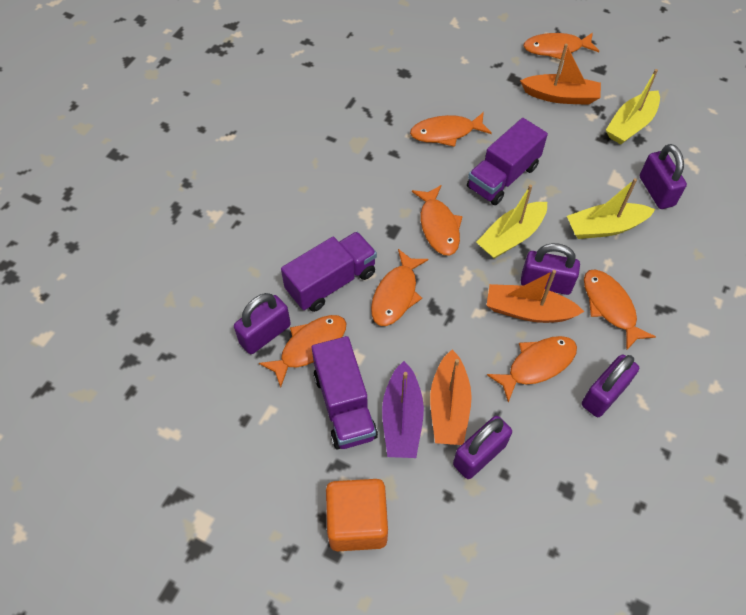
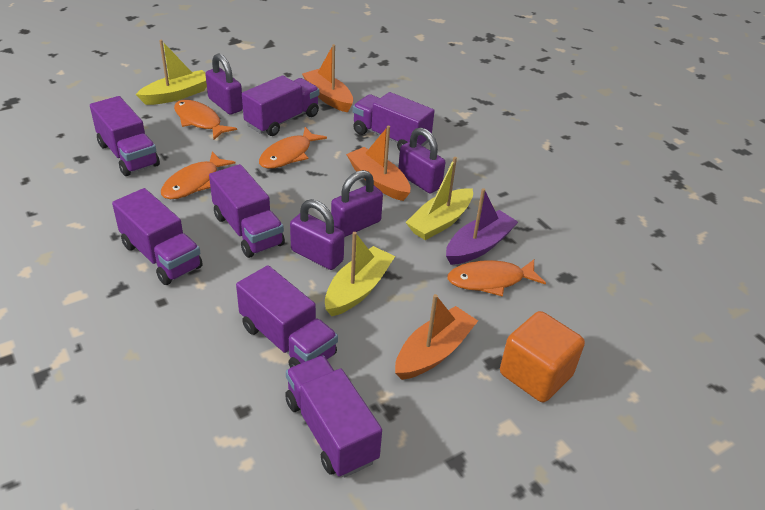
orange fish: 7 -> 4
purple padlock: 5 -> 4
purple truck: 3 -> 7

